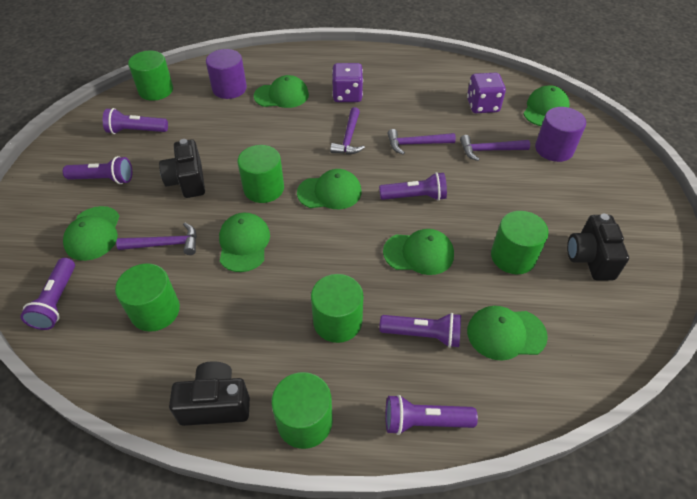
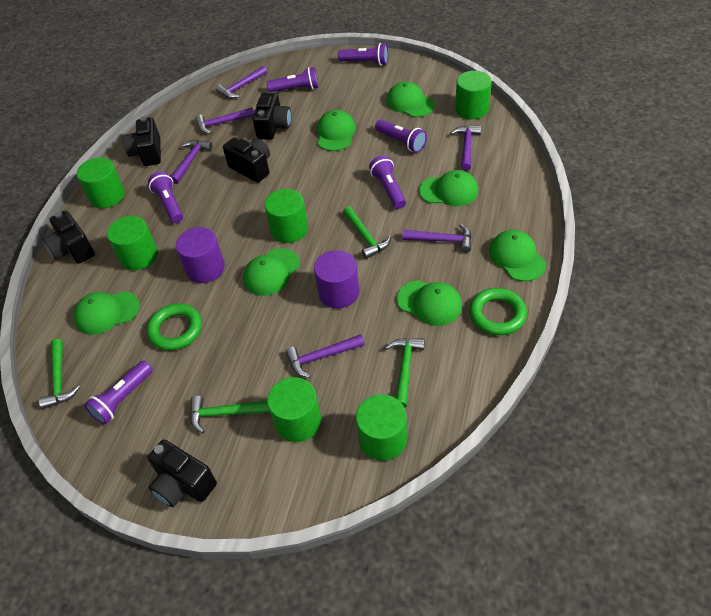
black camera: 3 -> 5
green hammer: 0 -> 4
green ring: 0 -> 2
purple dice: 2 -> 0
purple hammer: 4 -> 6

